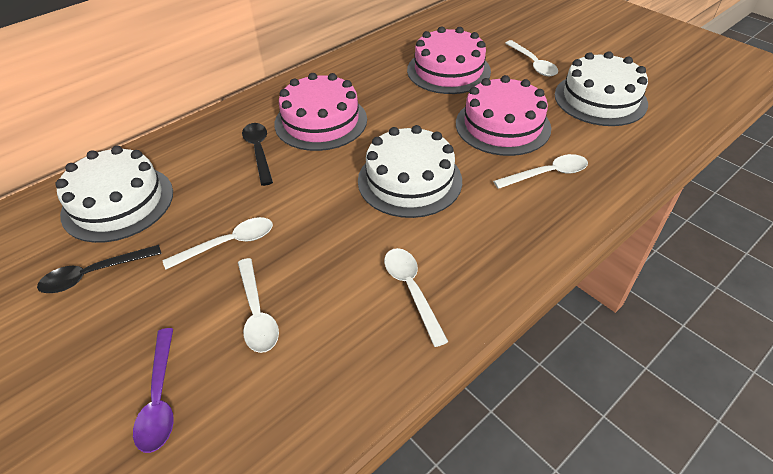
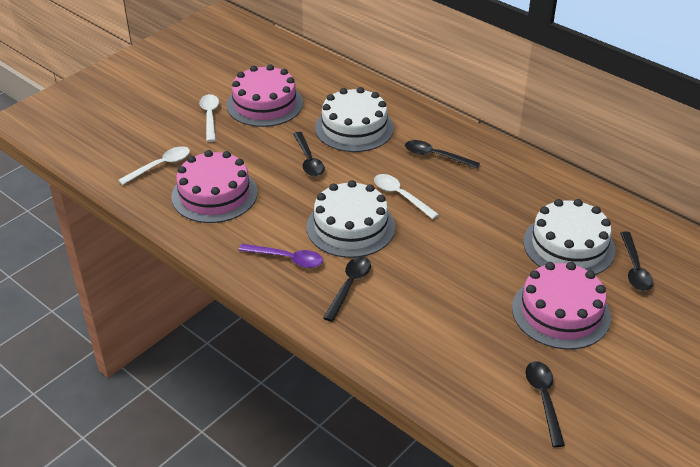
black spoon: 2 -> 5
white spoon: 5 -> 3

